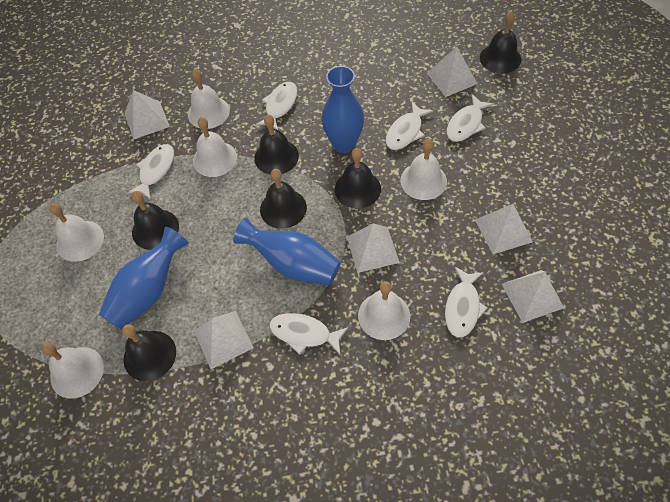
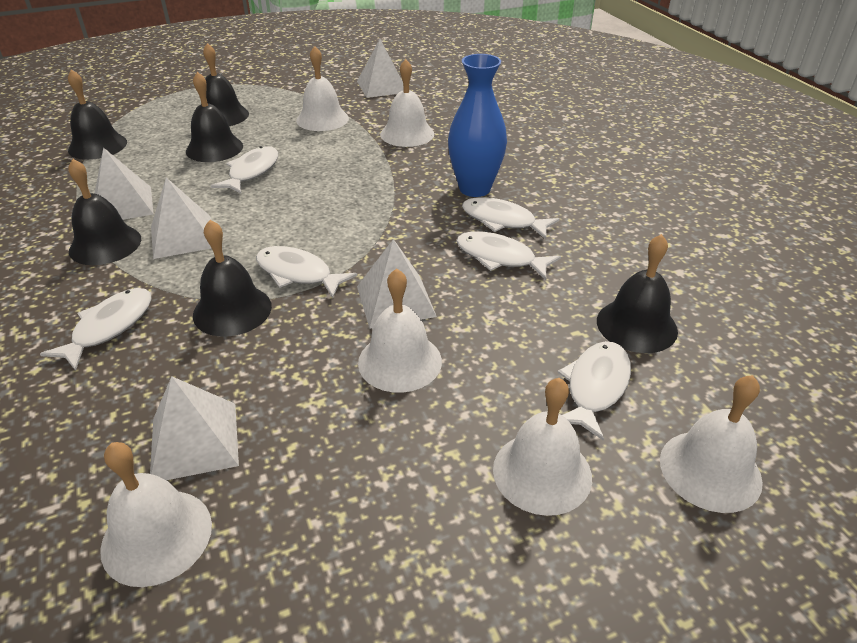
blue vase: 3 -> 1
white pyramid: 6 -> 5

